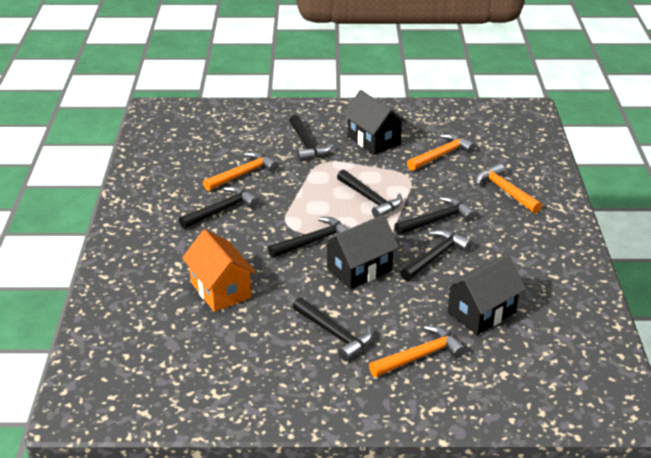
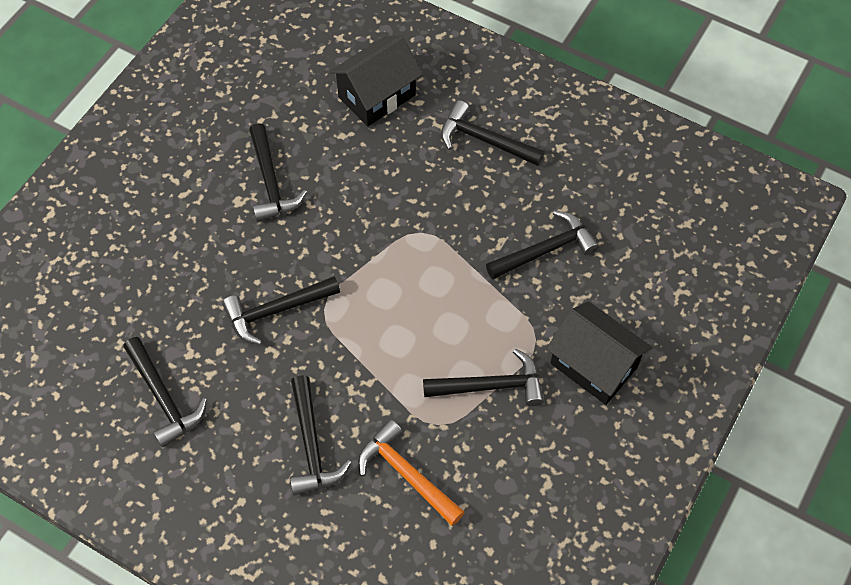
black house: 3 -> 2
orange hammer: 4 -> 1
orange house: 1 -> 0

